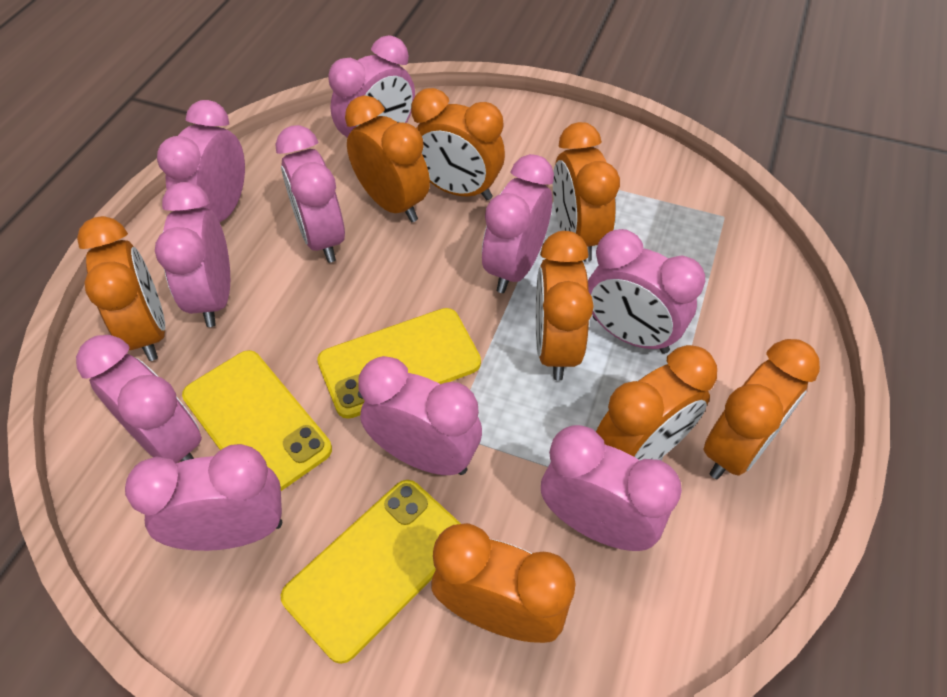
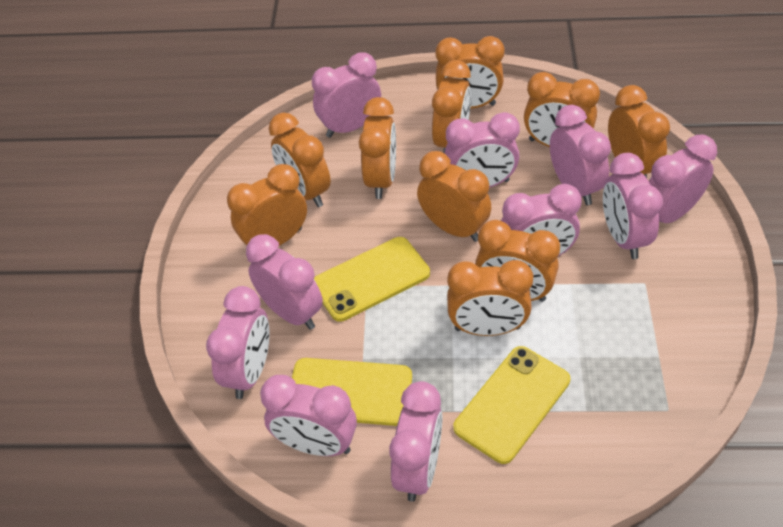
orange clock: 8 -> 10

